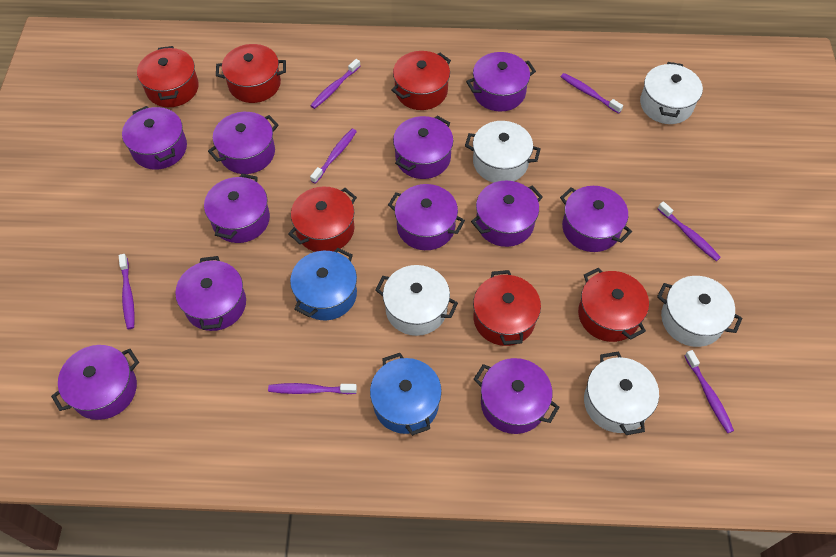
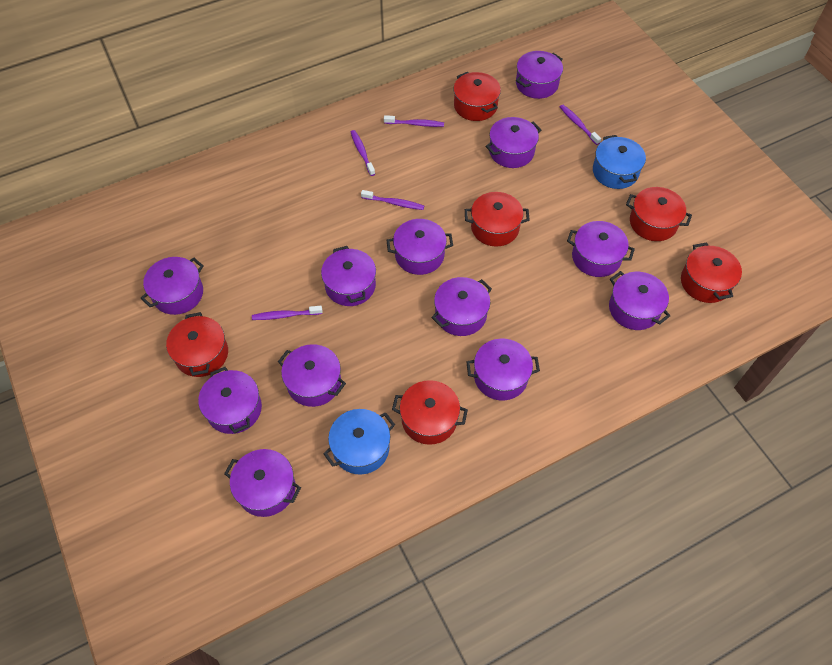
purple pot: 11 -> 12
purple toothbrush: 7 -> 5
white pot: 5 -> 0

